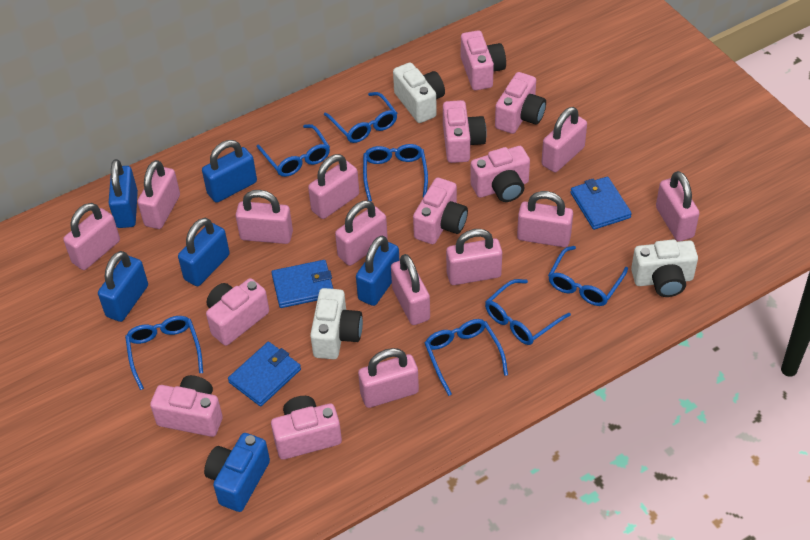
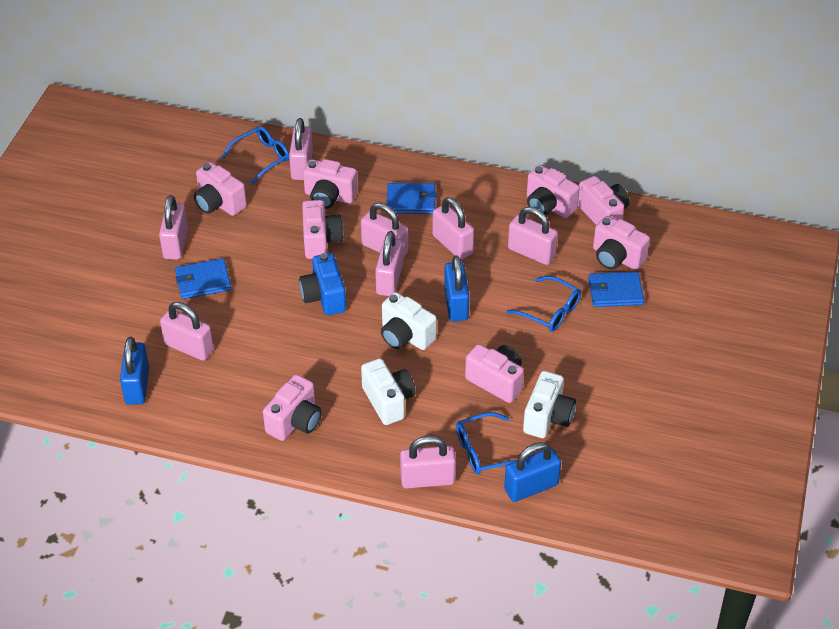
blue glasses: 7 -> 3
blue padlock: 5 -> 3
pink padlock: 11 -> 8

